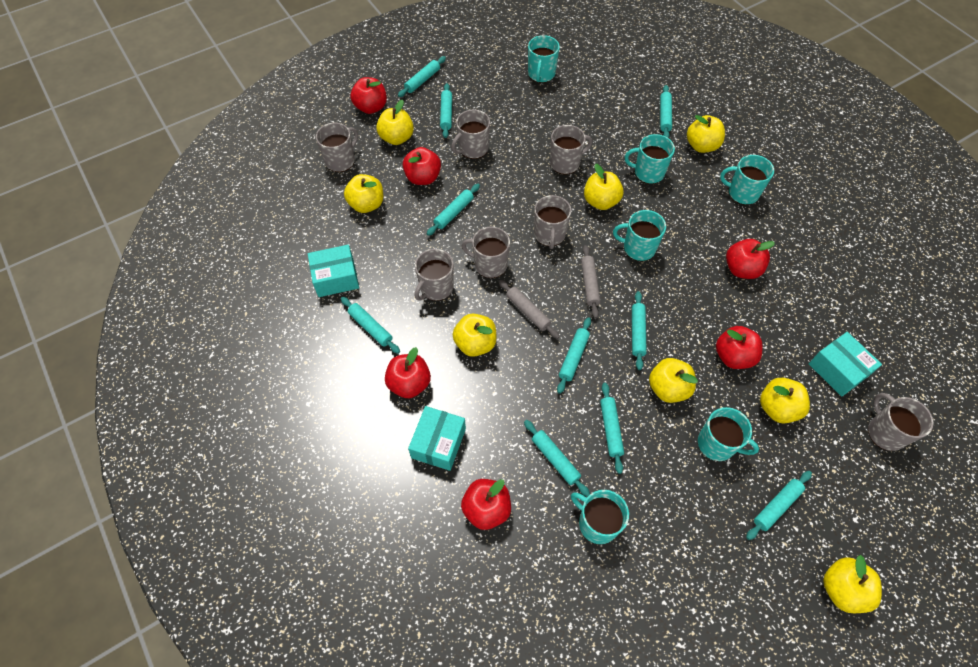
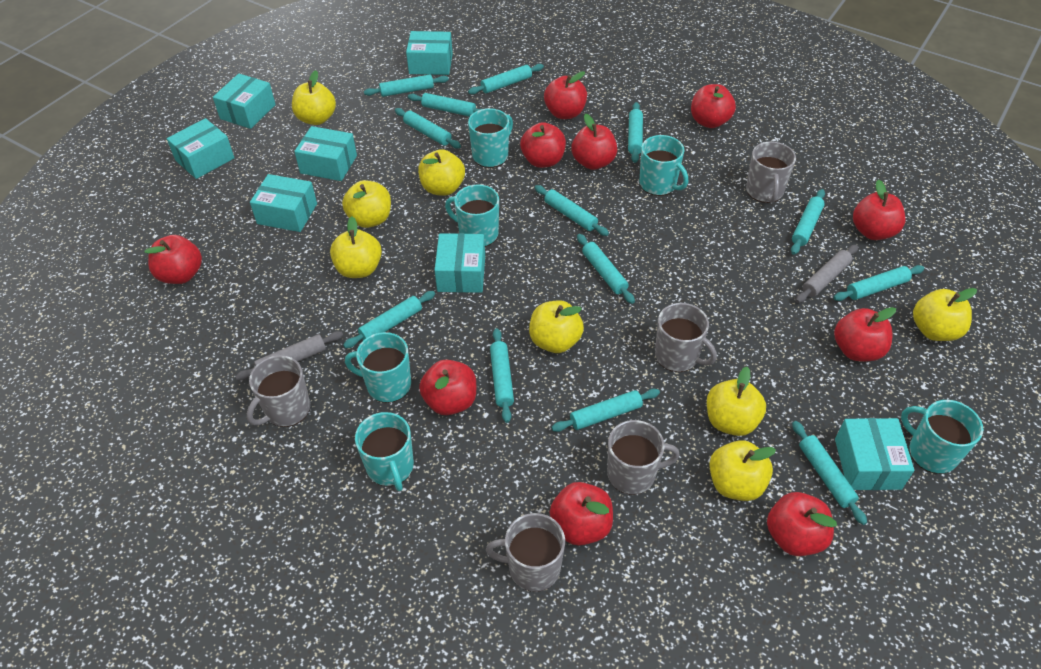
grey mug: 7 -> 5
red apple: 6 -> 10
turquoise box: 3 -> 7
turquoise rolling pin: 10 -> 13

